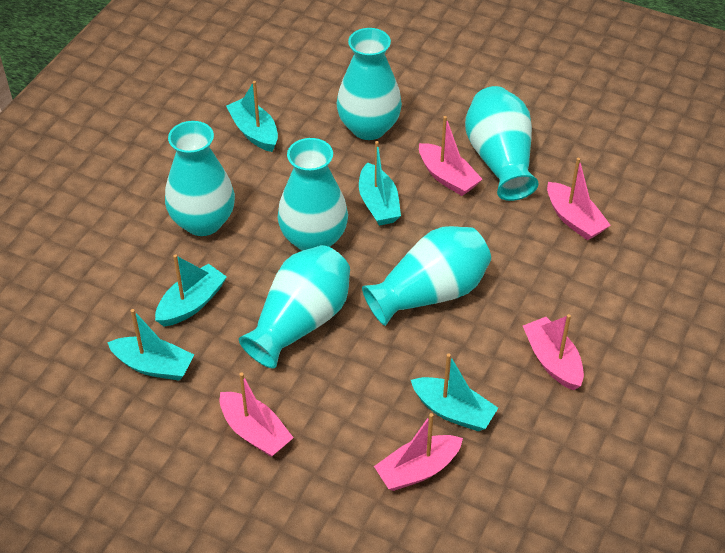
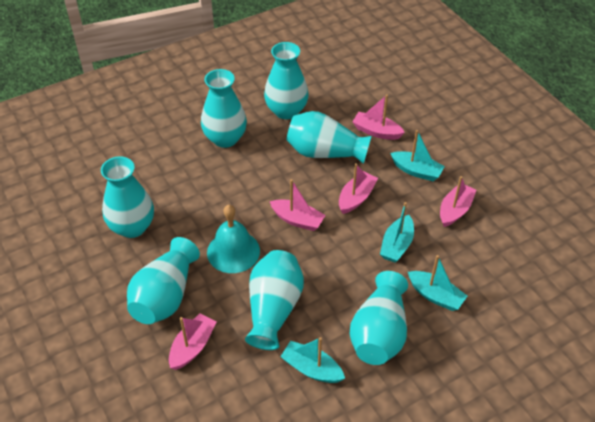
turquoise bell: 0 -> 1
turquoise boat: 5 -> 4
turquoise vase: 6 -> 7

